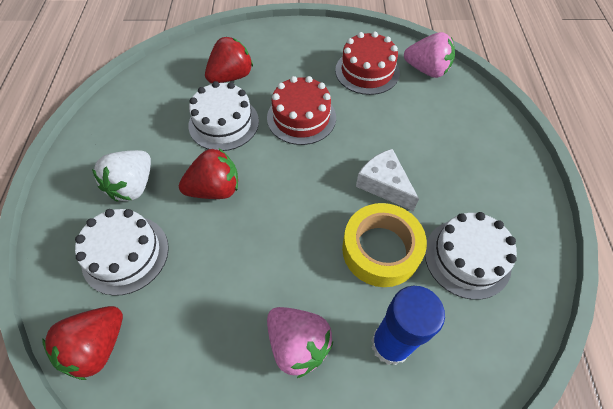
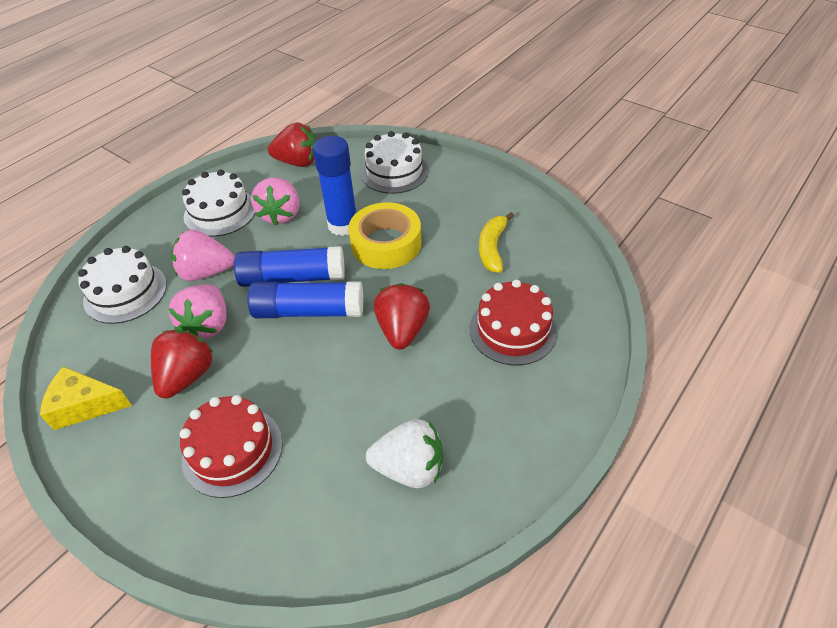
blue glue stick: 1 -> 3
pink strawberry: 2 -> 3
white cheese: 1 -> 0
yellow banana: 0 -> 1
yellow cheese: 0 -> 1

